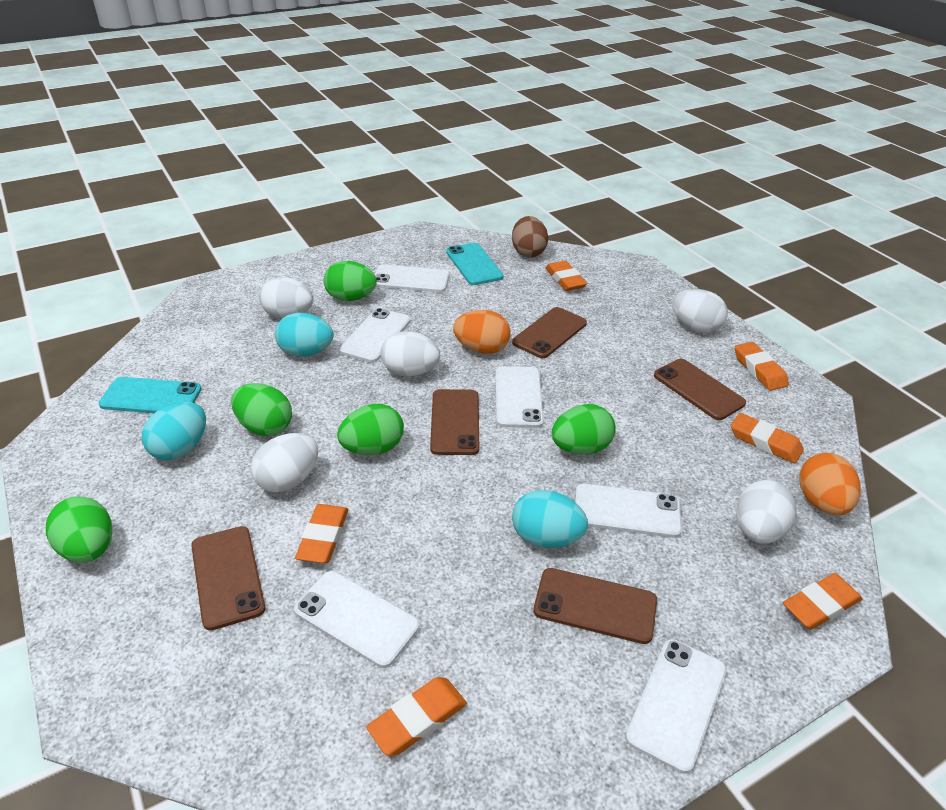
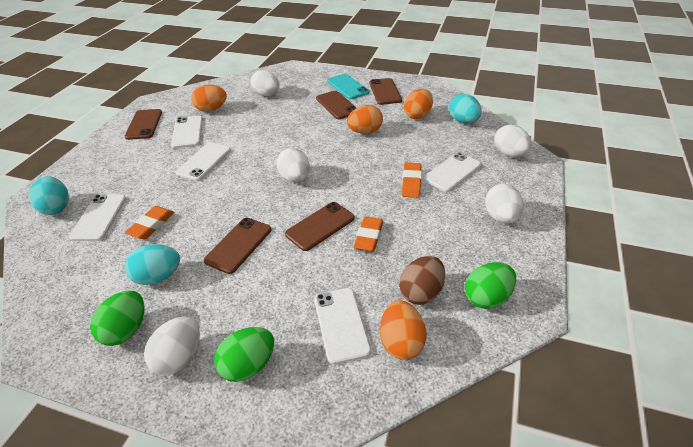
green egg: 5 -> 3
orange egg: 2 -> 4
orange eraser: 6 -> 3
turquoise phone: 2 -> 1
white phone: 6 -> 5

